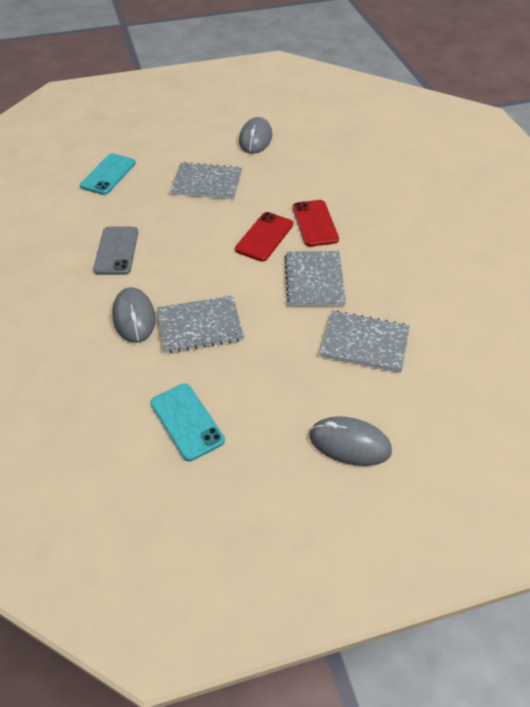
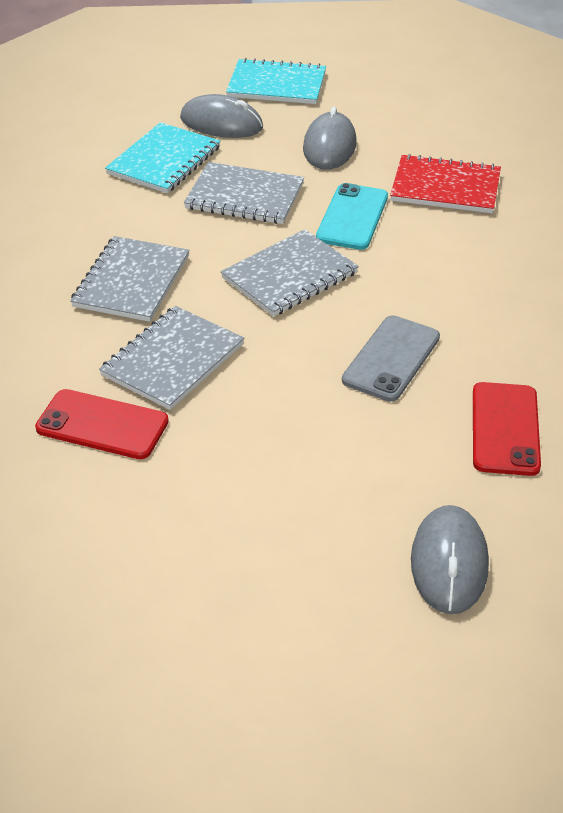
red notebook: 0 -> 1
turquoise notebook: 0 -> 2
turquoise phone: 2 -> 1

